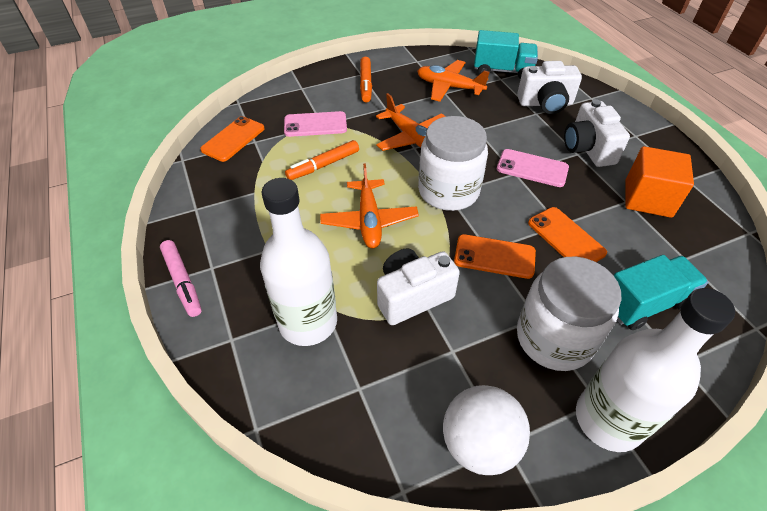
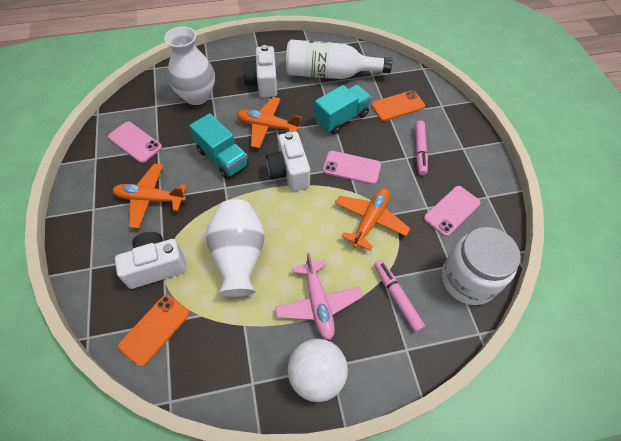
orange cube: 1 -> 0
orange marker: 2 -> 0
orange phone: 3 -> 2
pink marker: 1 -> 2
pink phone: 2 -> 3
pink plane: 0 -> 1
white bottle: 2 -> 1
white jar: 2 -> 1
white vase: 0 -> 2

